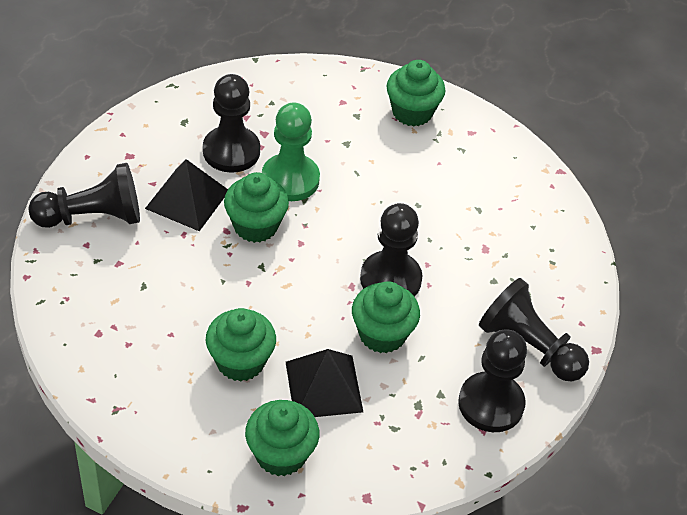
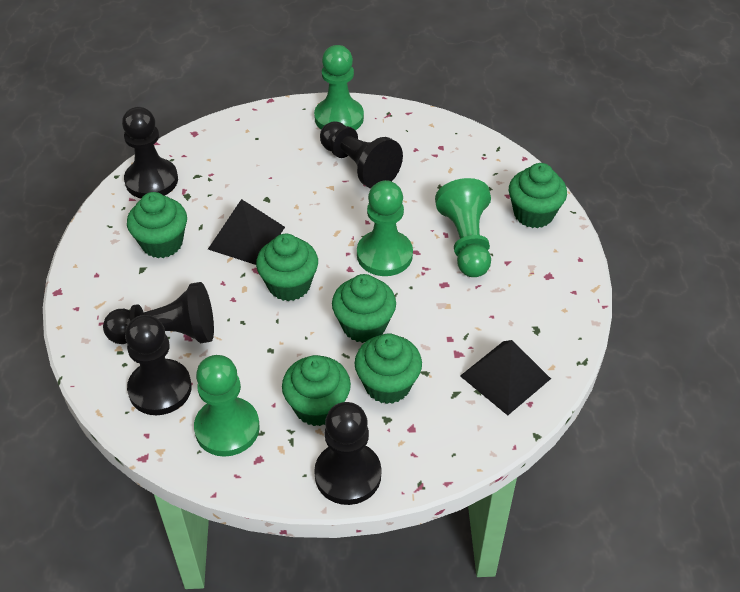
green cupcake: 5 -> 6
green pawn: 1 -> 4

